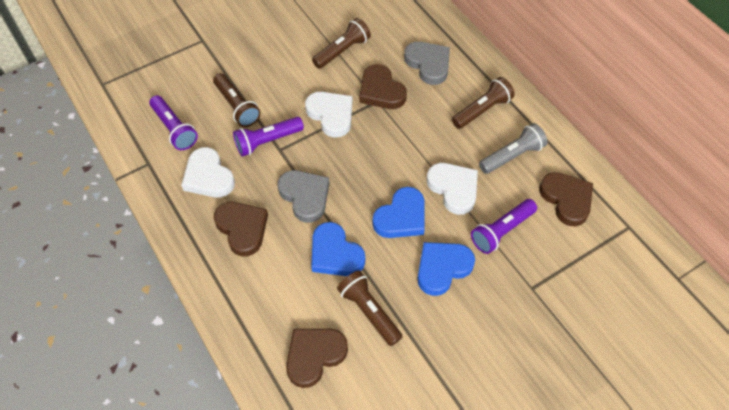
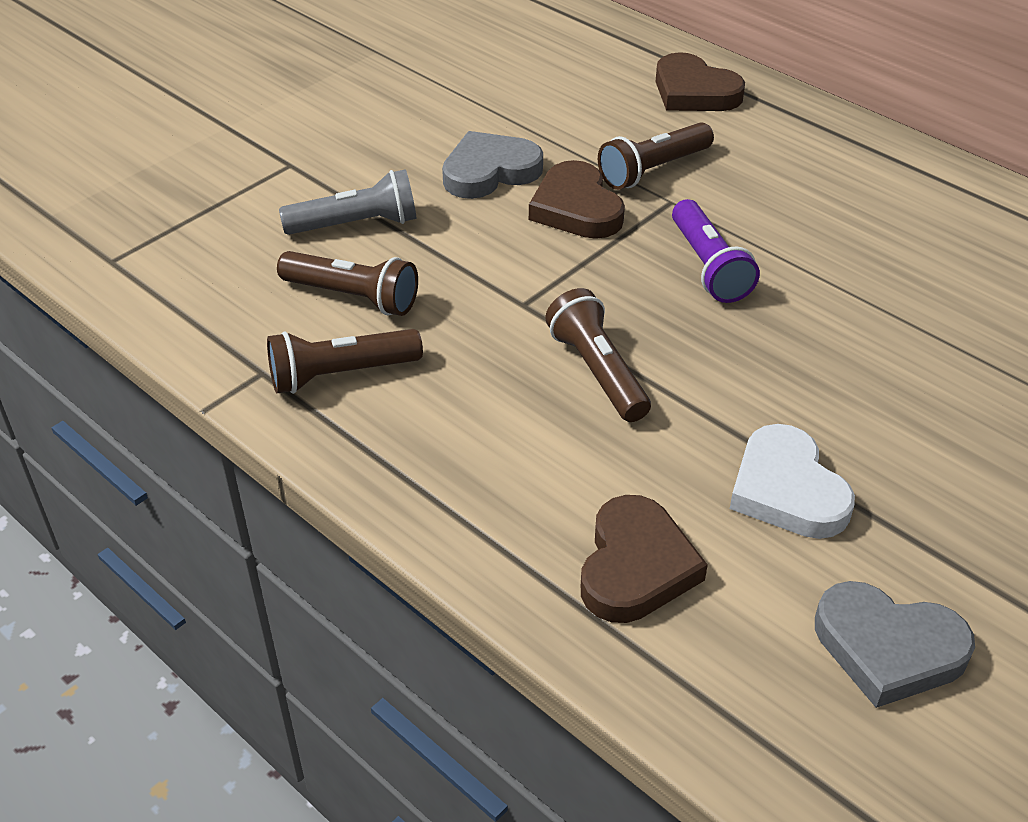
blue heart: 3 -> 0
brown heart: 4 -> 3
purple flashlight: 3 -> 1
white heart: 3 -> 1

